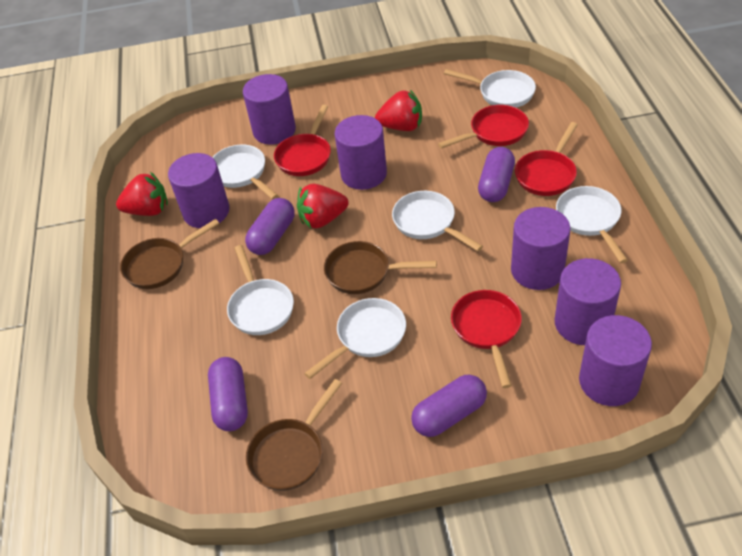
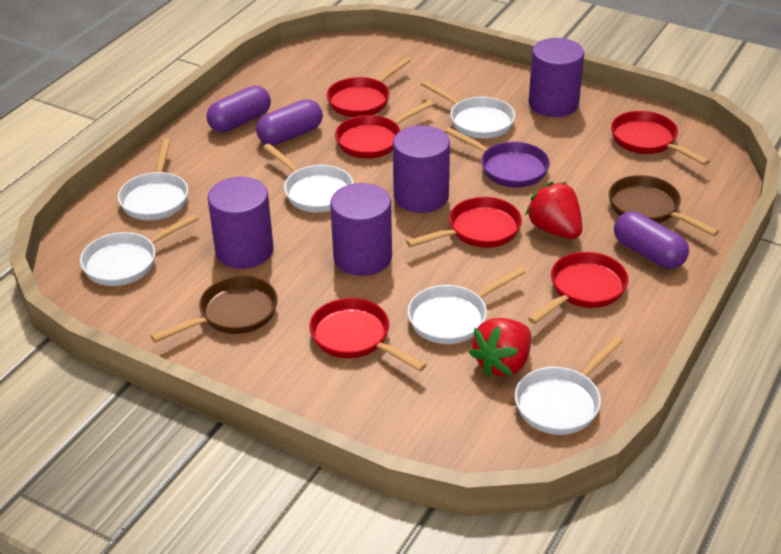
brown pan: 3 -> 2
purple capsule: 4 -> 3
purple cylinder: 6 -> 4
purple pan: 0 -> 1
red pan: 4 -> 6
red strawberry: 3 -> 2

